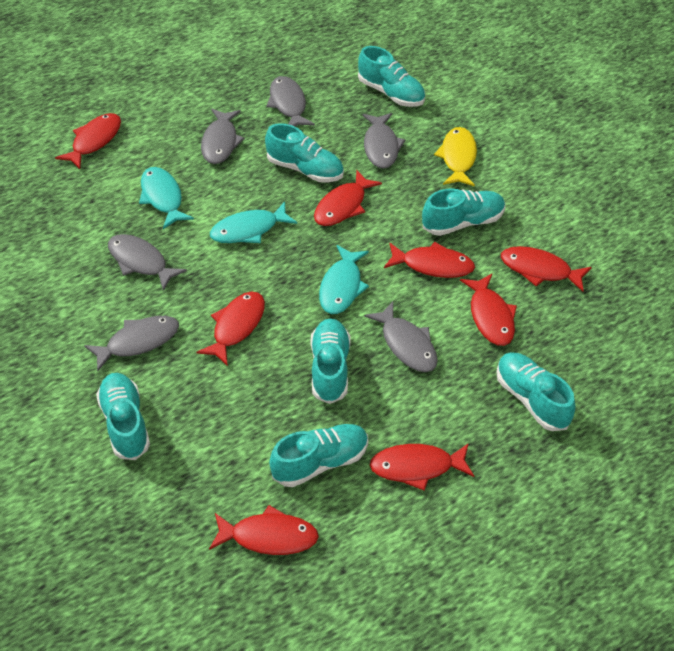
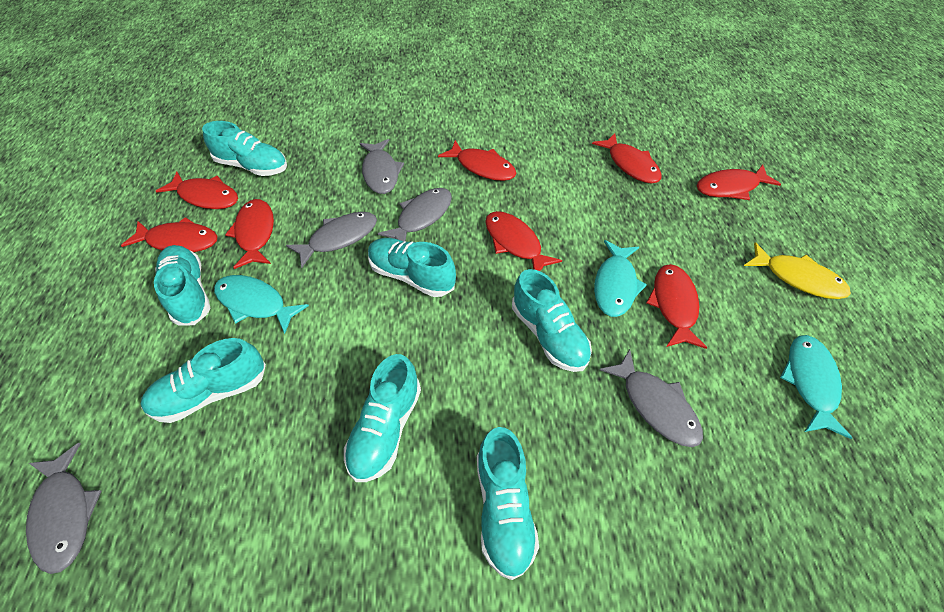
grey fish: 6 -> 5

